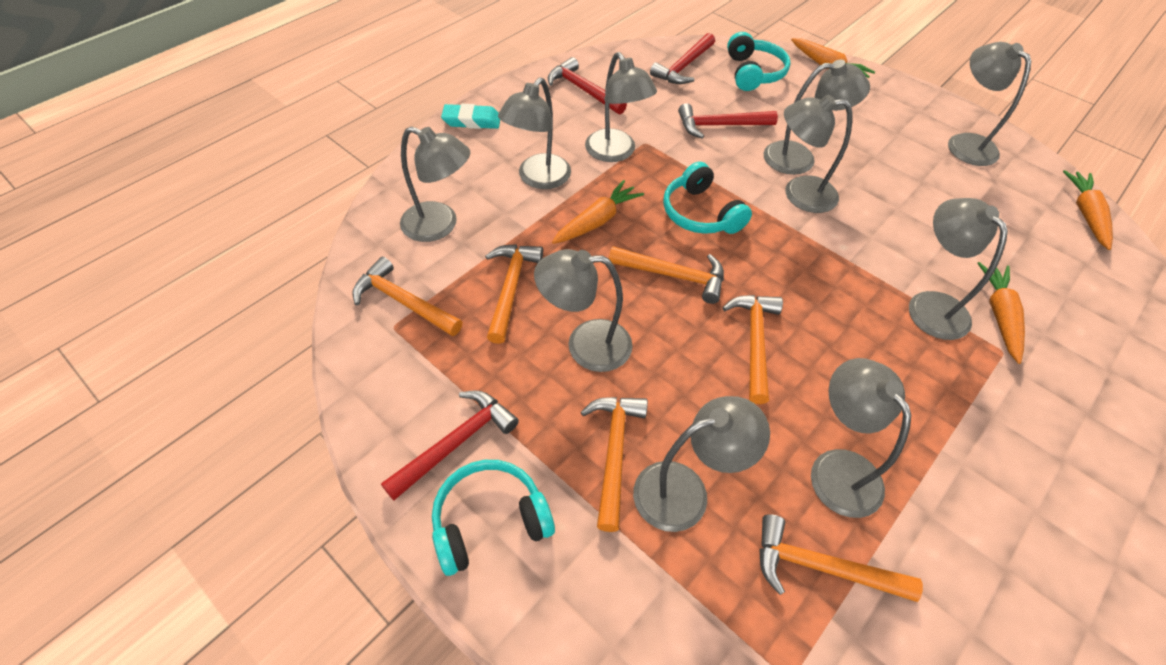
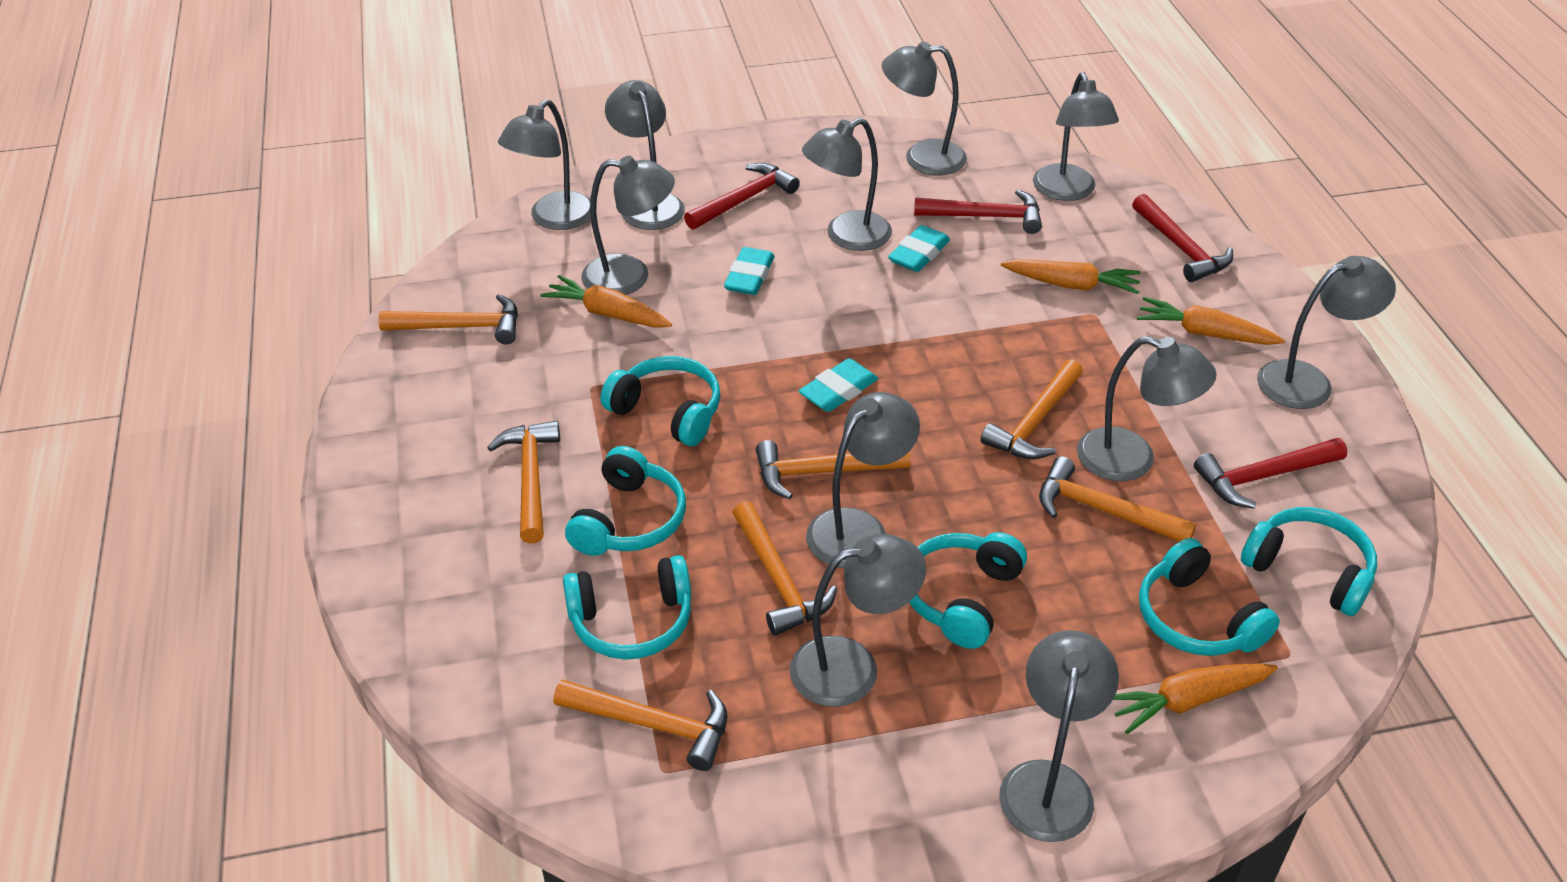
grey lamp: 10 -> 11
orange hammer: 6 -> 7
turquoise eraser: 1 -> 3
turquoise headphones: 3 -> 6

